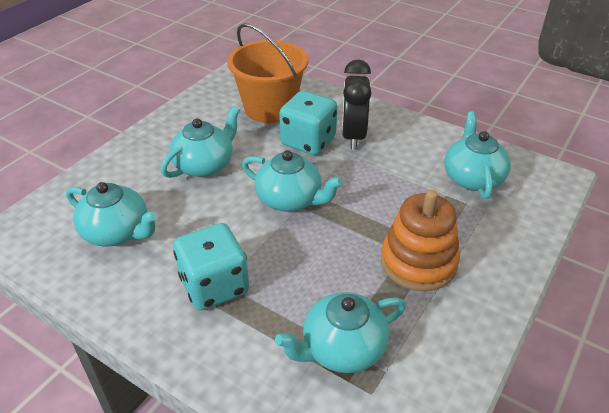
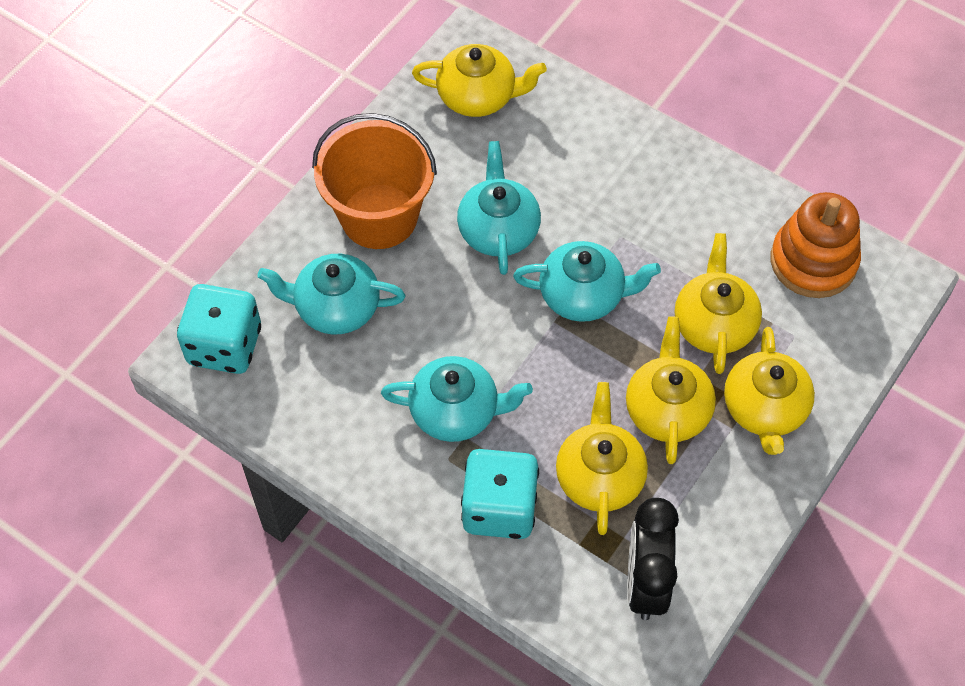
turquoise teapot: 5 -> 4
yellow teapot: 0 -> 5

